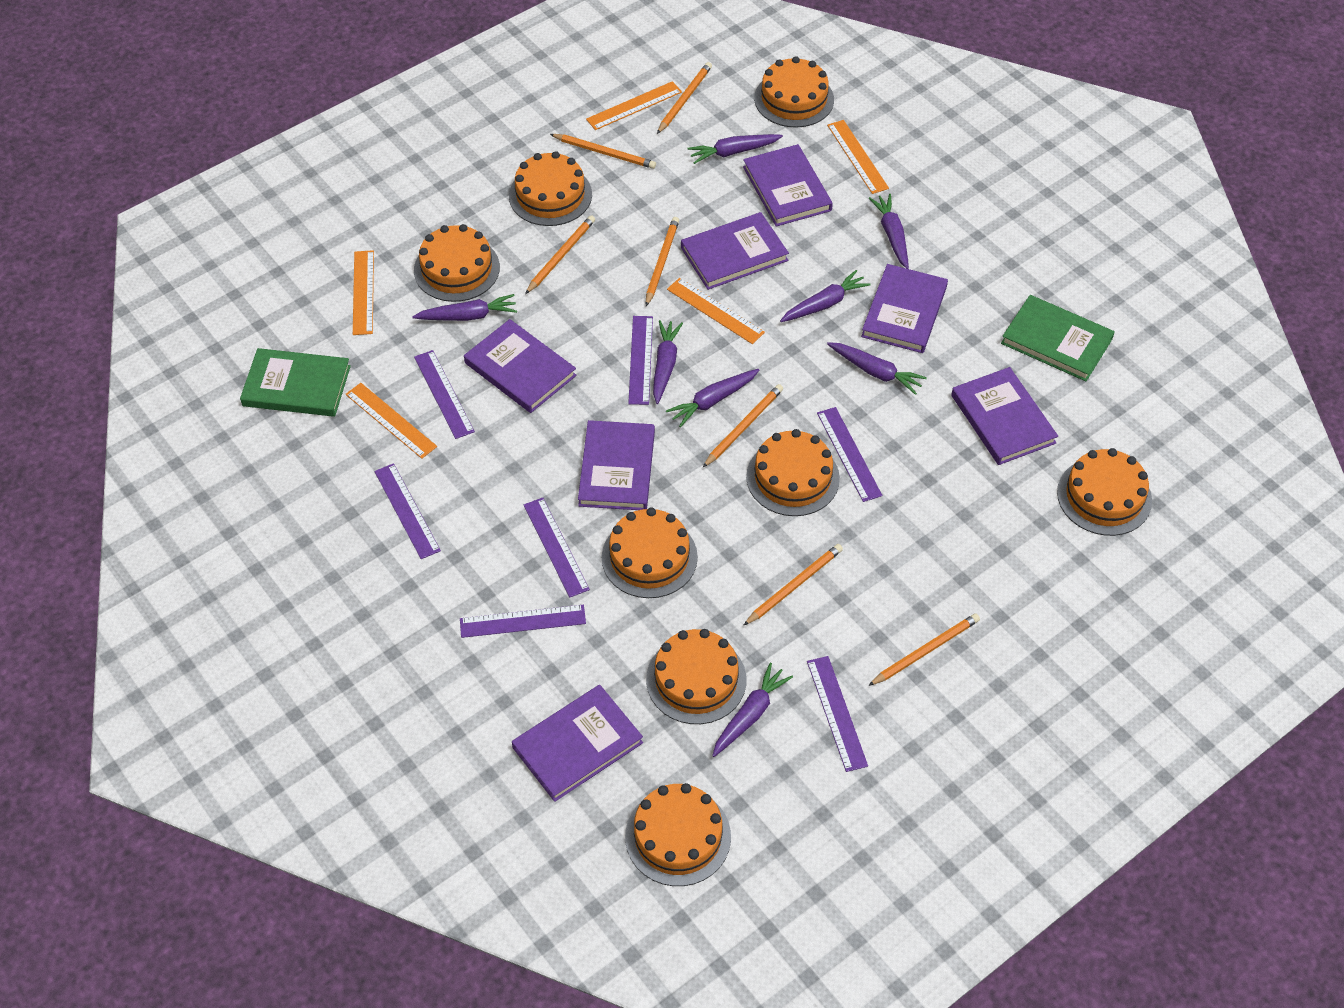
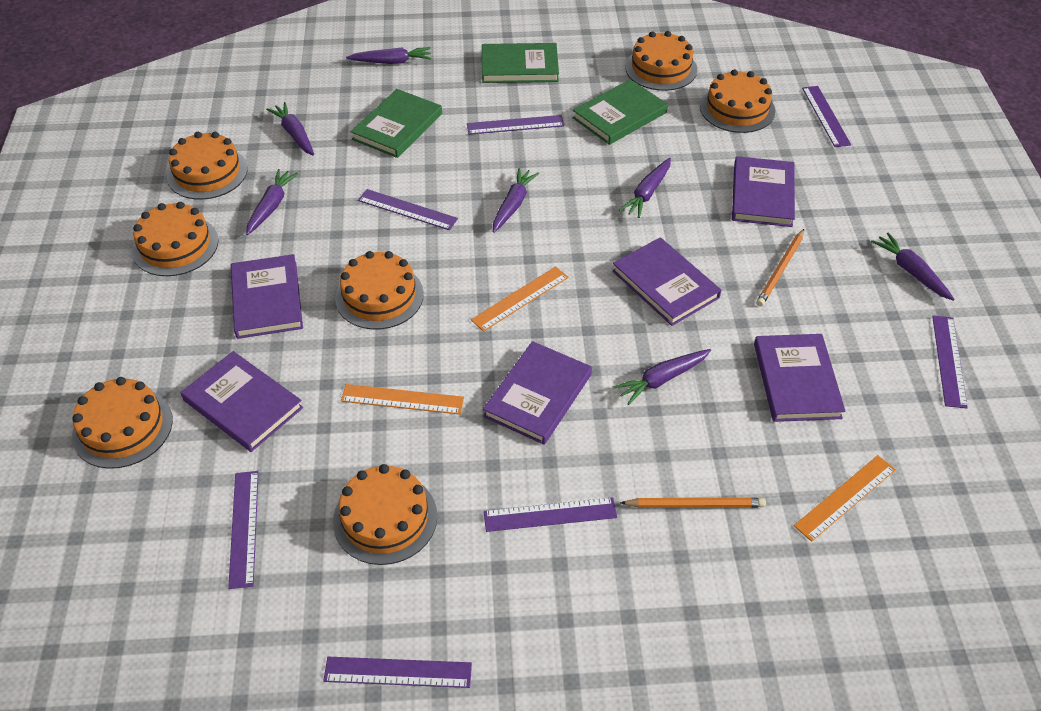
green book: 2 -> 3
orange cake: 8 -> 7
orange pencil: 7 -> 2
orange ruler: 5 -> 3
purple book: 7 -> 6
purple carrot: 8 -> 7

